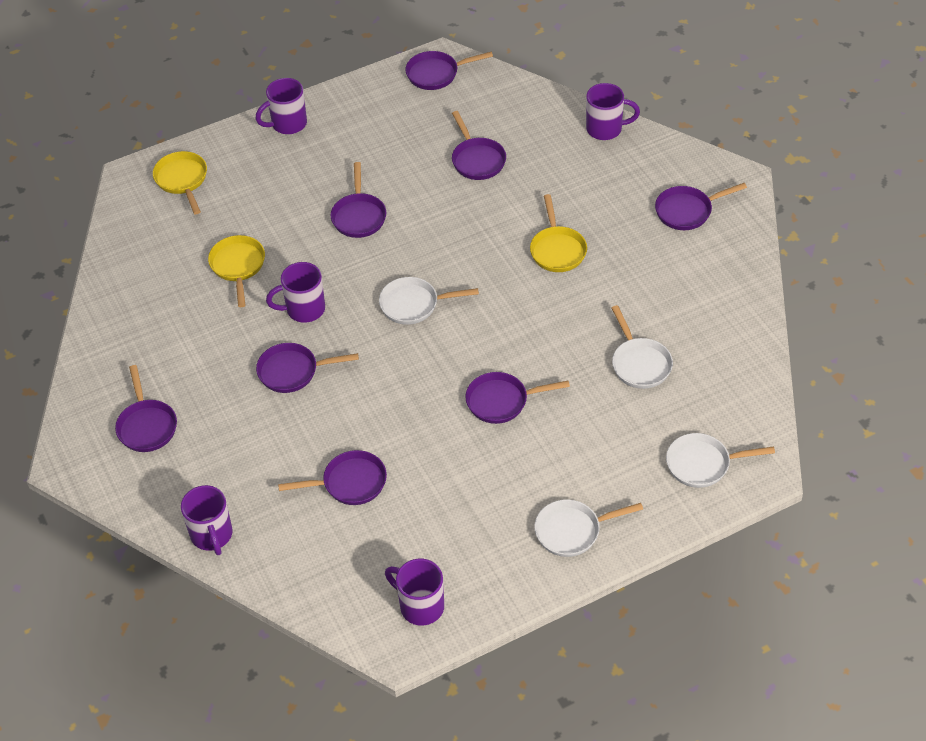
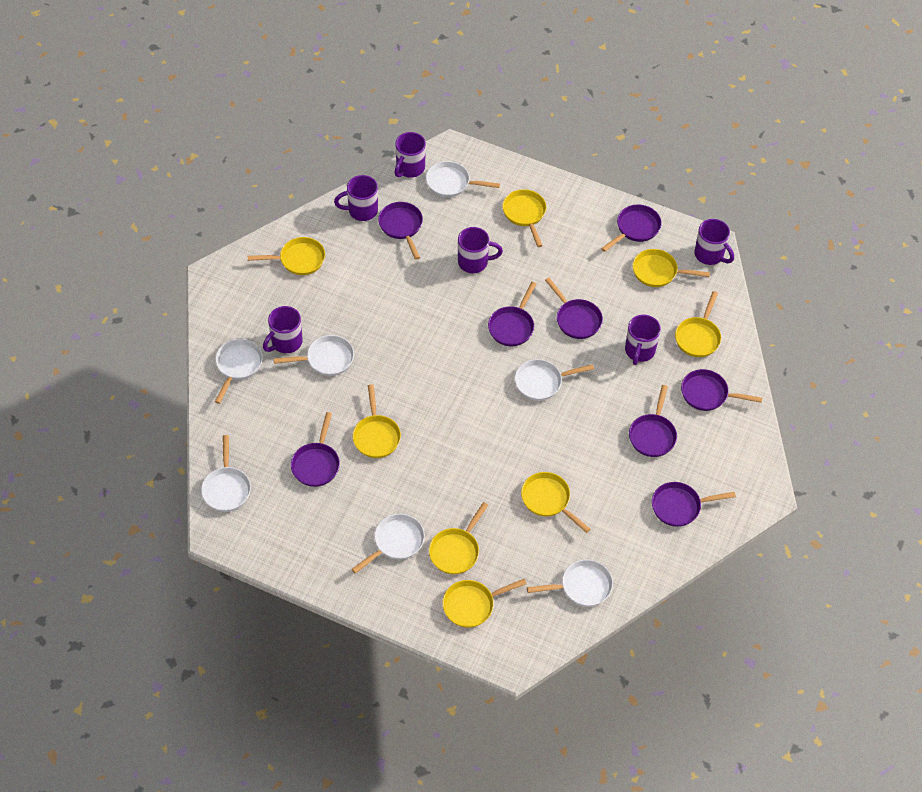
purple mug: 5 -> 6
white pan: 4 -> 7
yellow pan: 3 -> 8

